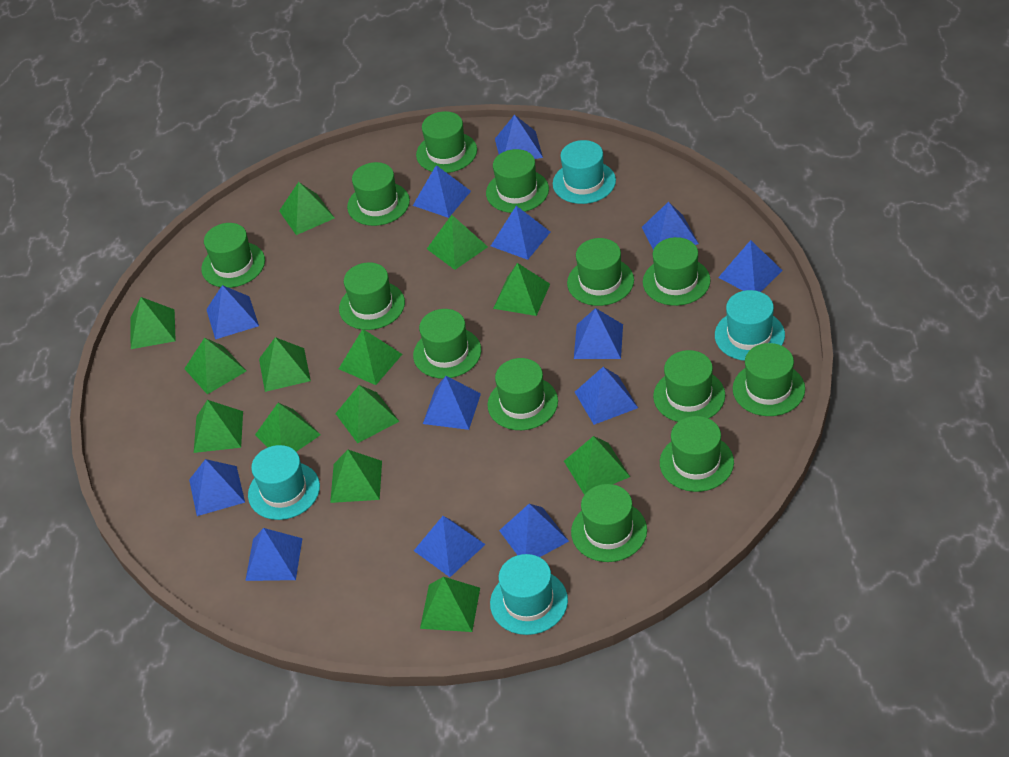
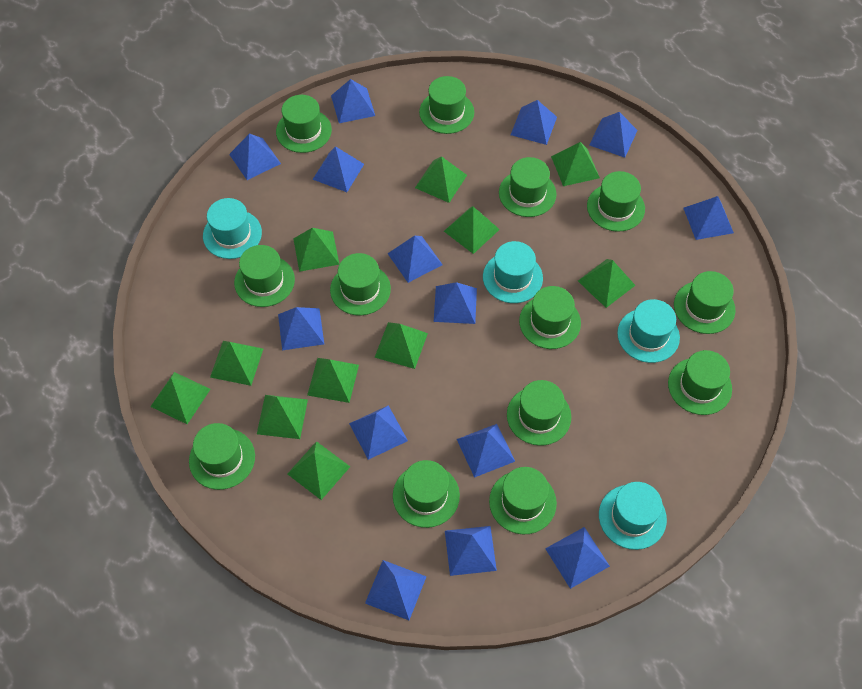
blue pyramid: 13 -> 14
green pyramid: 13 -> 11

